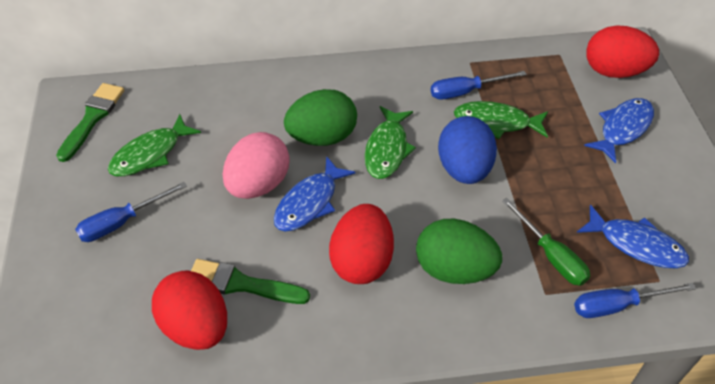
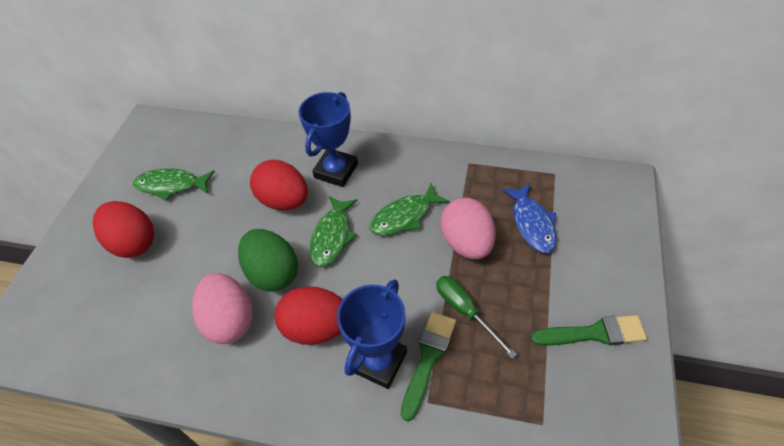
blue egg: 1 -> 0
blue fish: 3 -> 1
blue screwdriver: 3 -> 0
blue trophy: 0 -> 2
green egg: 2 -> 1
pink egg: 1 -> 2

